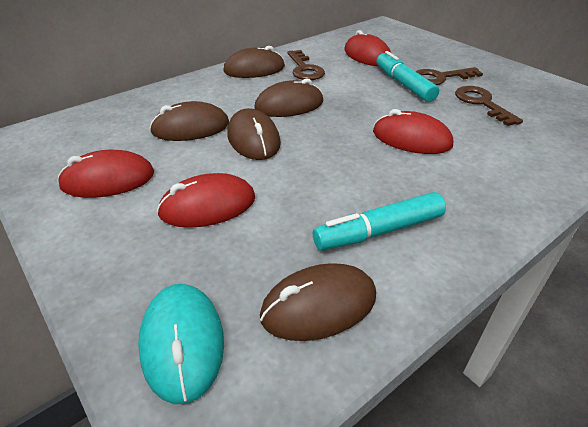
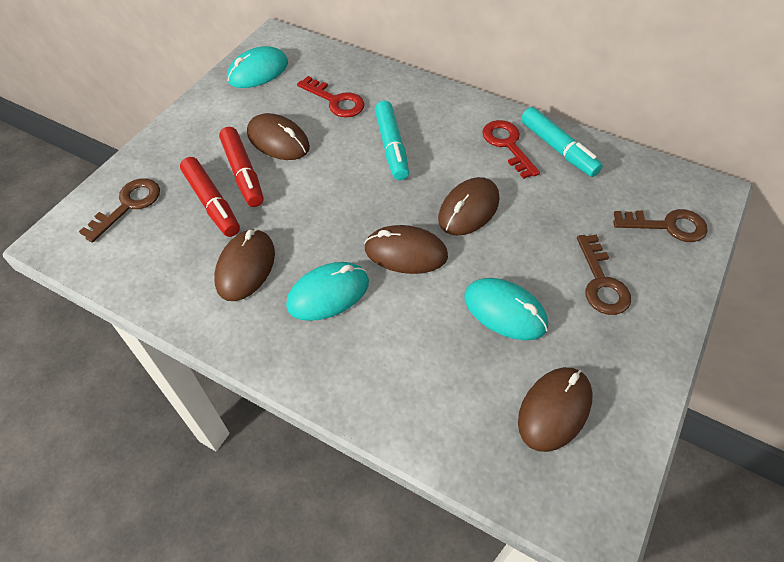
red key: 0 -> 2
red marker: 0 -> 2
red mouse: 4 -> 0
turquoise mouse: 1 -> 3

